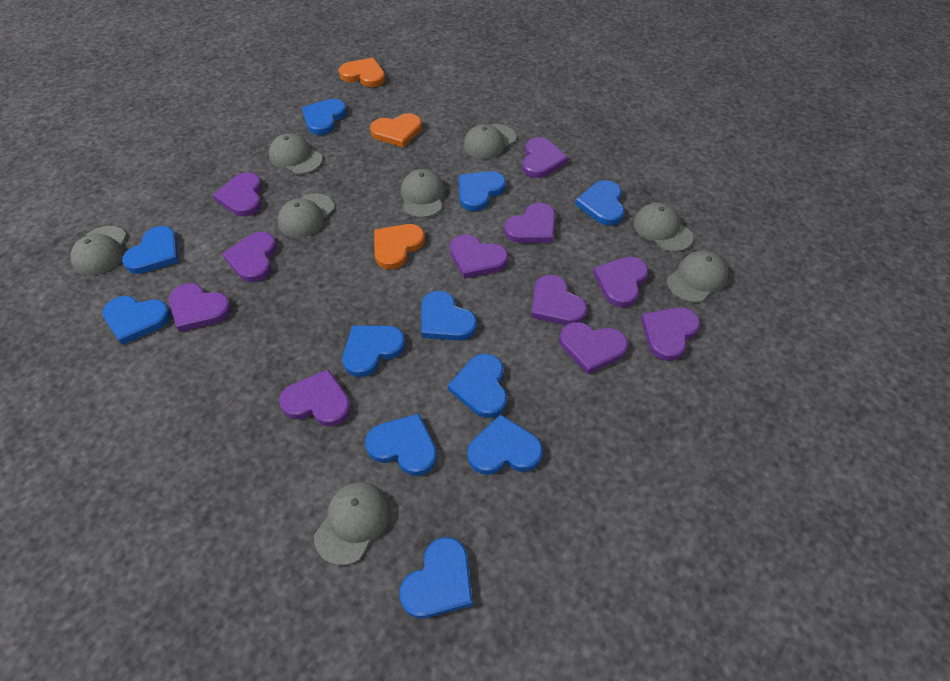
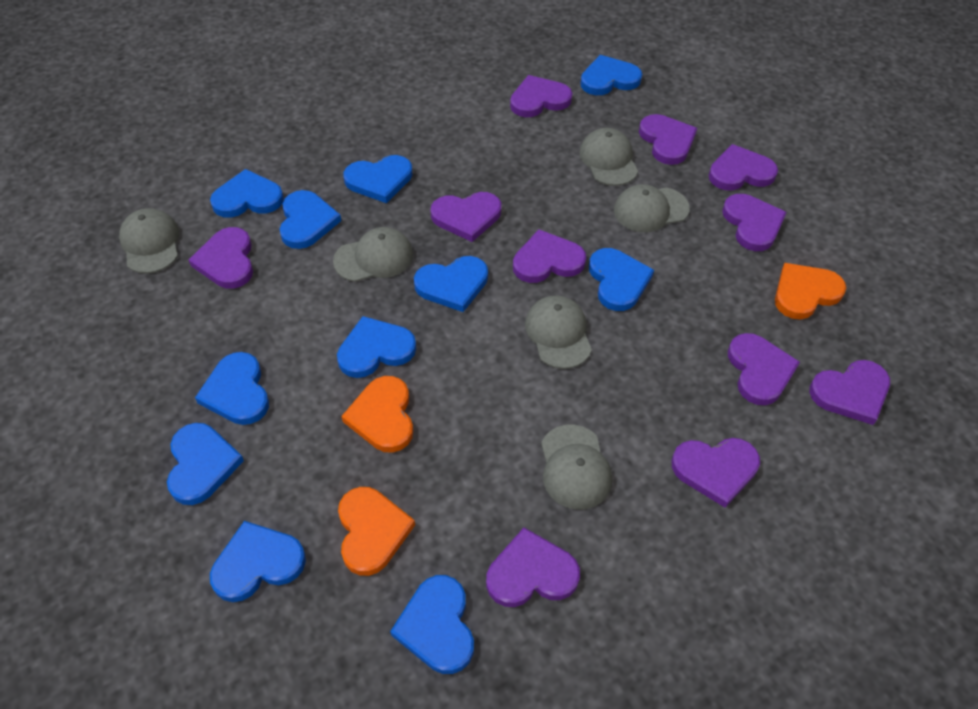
grey cap: 8 -> 6

